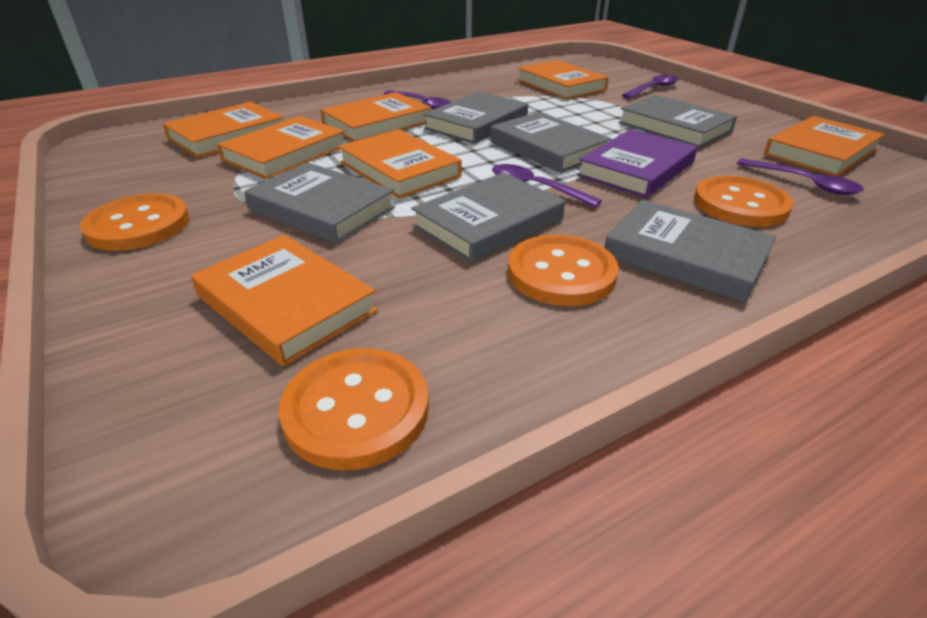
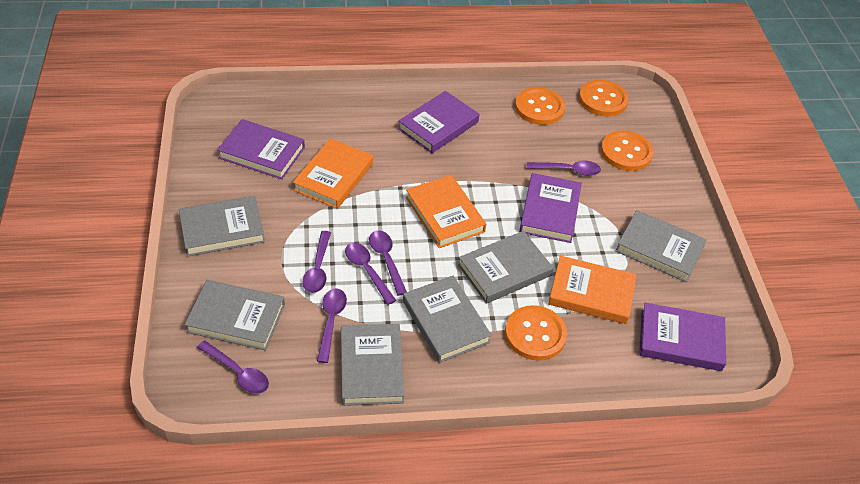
orange book: 7 -> 3
purple book: 1 -> 4
purple spoon: 4 -> 6

